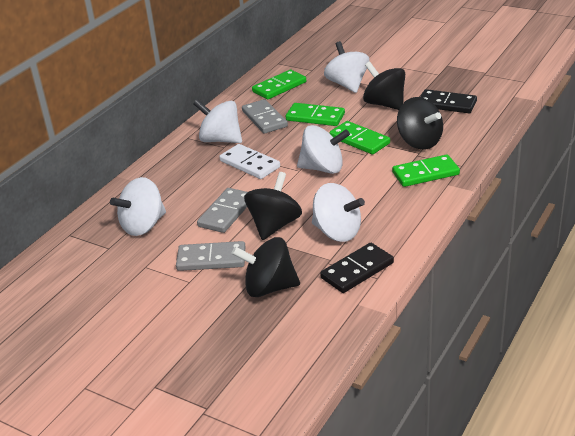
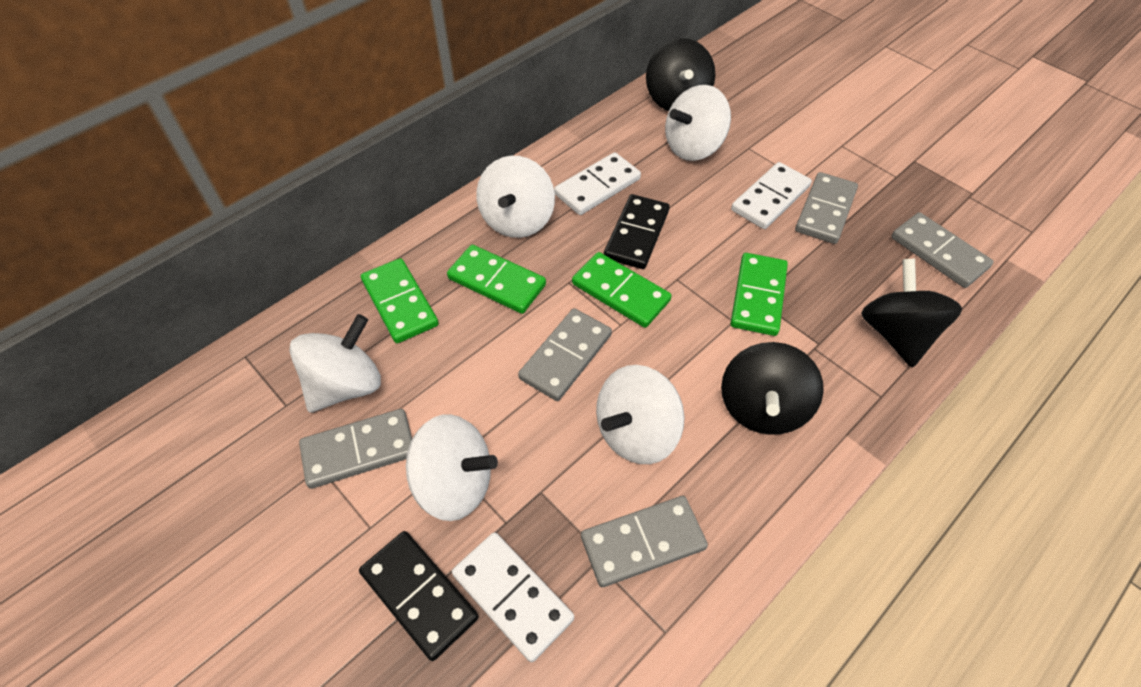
black spinning top: 4 -> 3
grey domino: 3 -> 5
white domino: 1 -> 3

